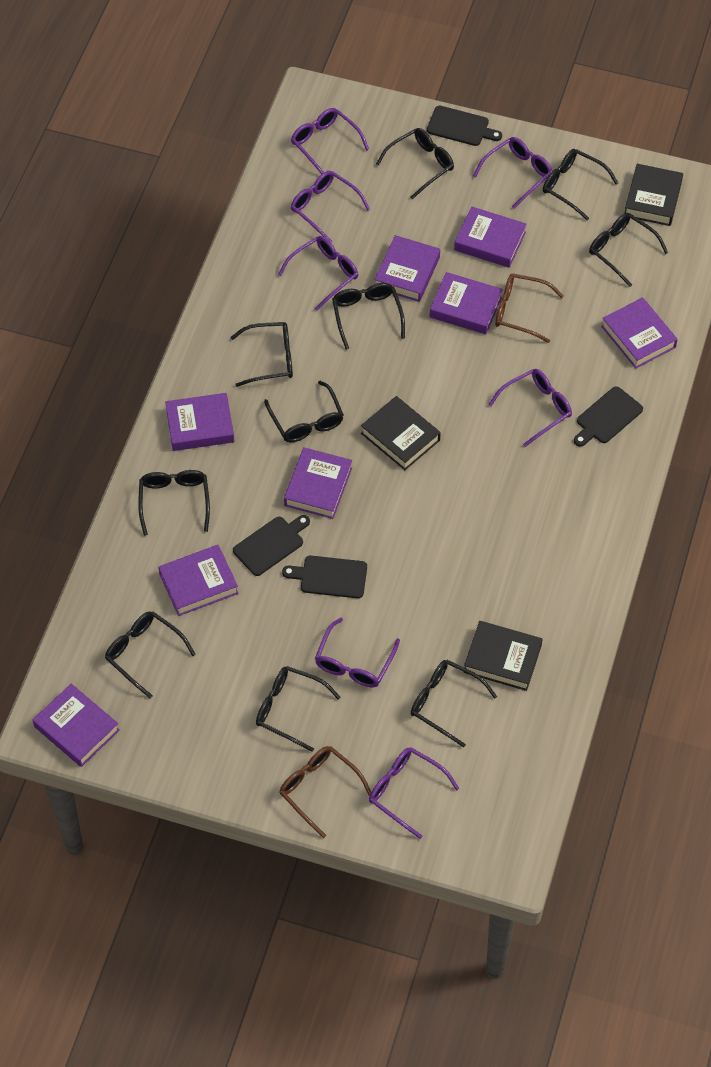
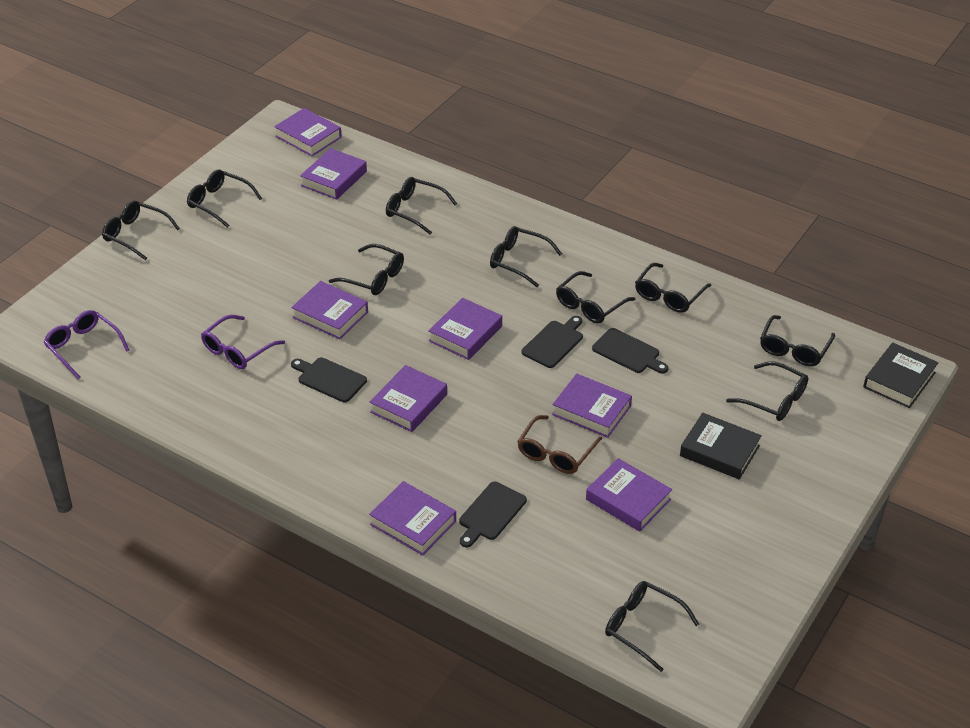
black book: 3 -> 2
brown glasses: 2 -> 1
purple glasses: 7 -> 2

